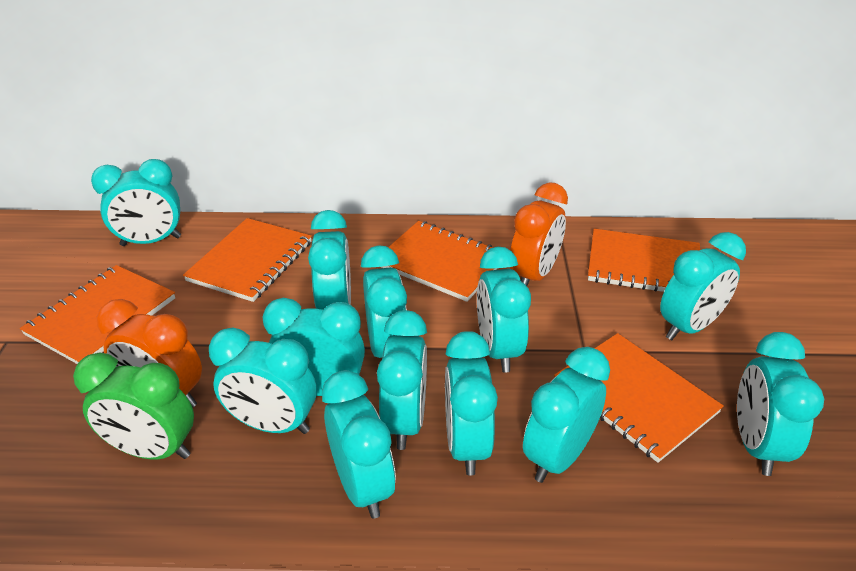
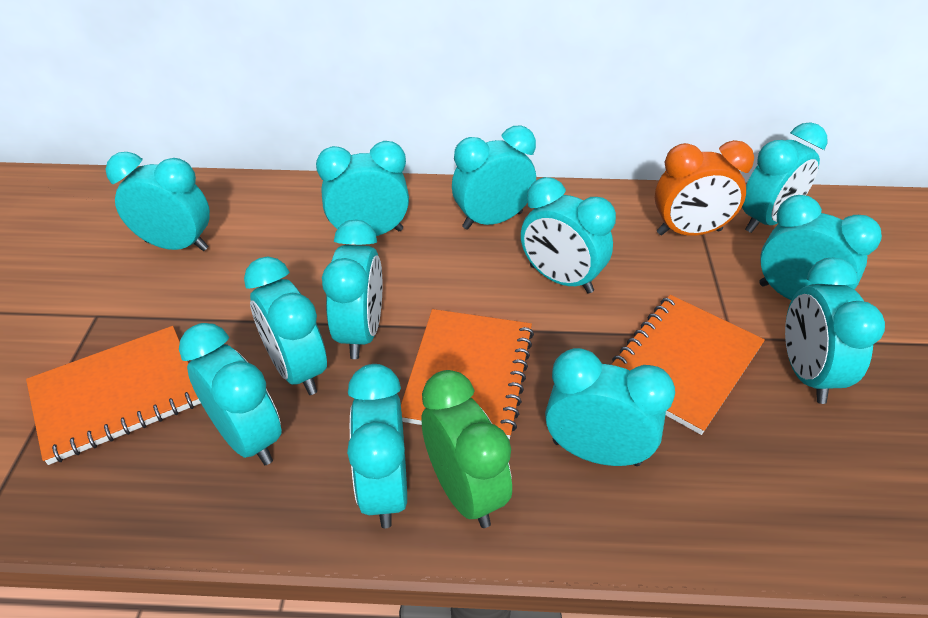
orange clock: 2 -> 1
orange notebook: 5 -> 3

